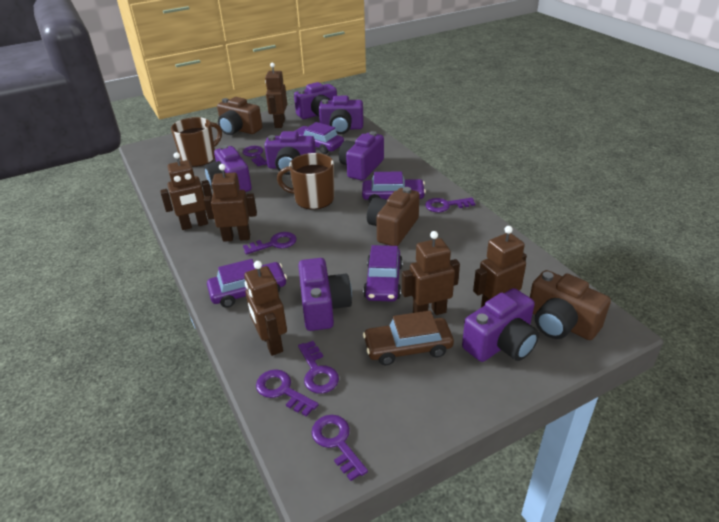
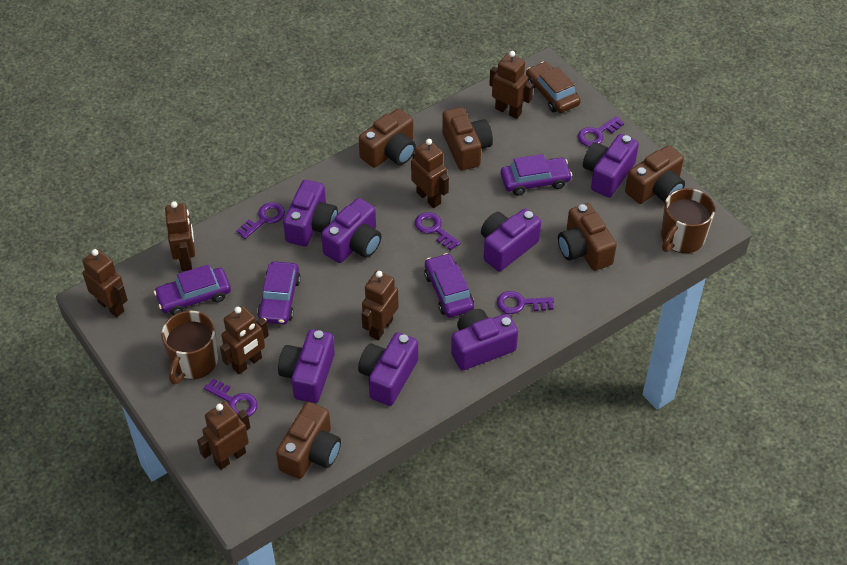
brown camera: 3 -> 5
brown robot: 6 -> 7
purple key: 6 -> 5

